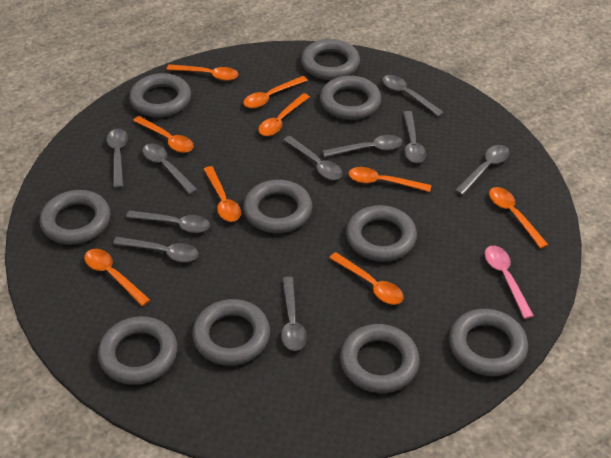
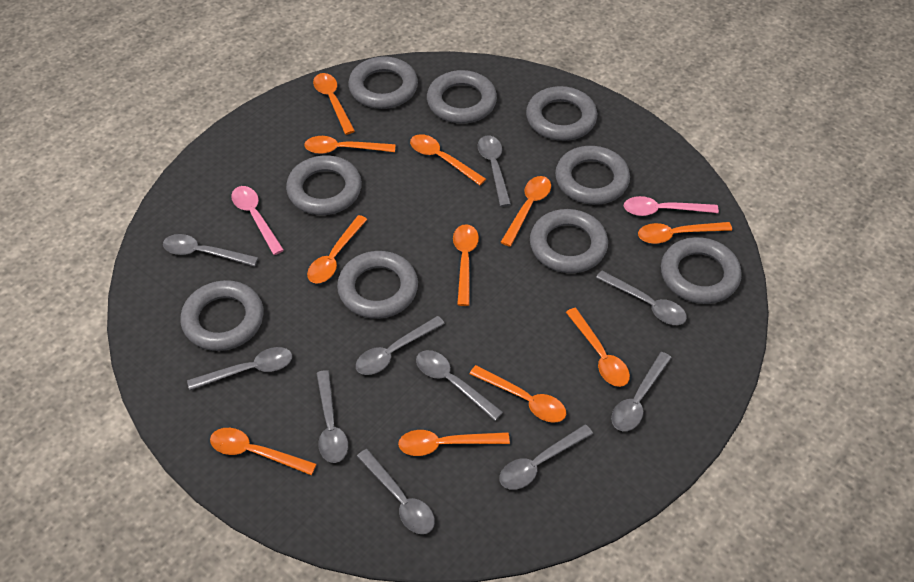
grey ring: 10 -> 9
orange spoon: 9 -> 11
pink spoon: 1 -> 2

